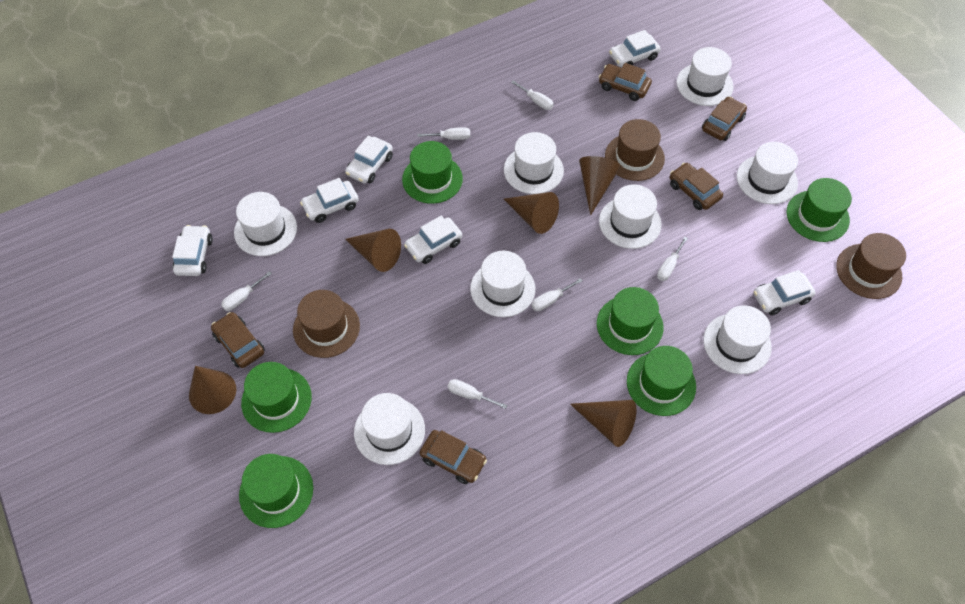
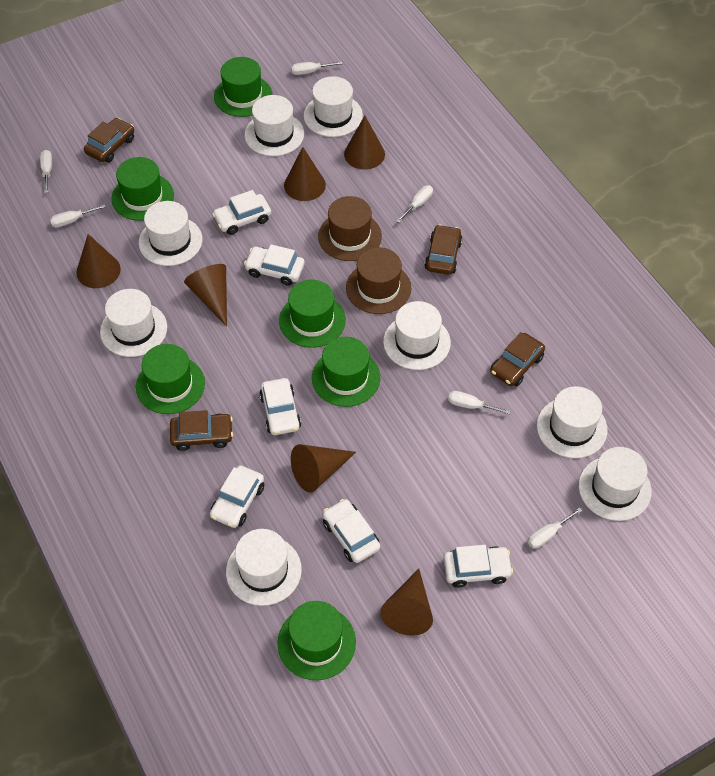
brown car: 5 -> 4
brown cone: 5 -> 6
brown hat: 3 -> 2

